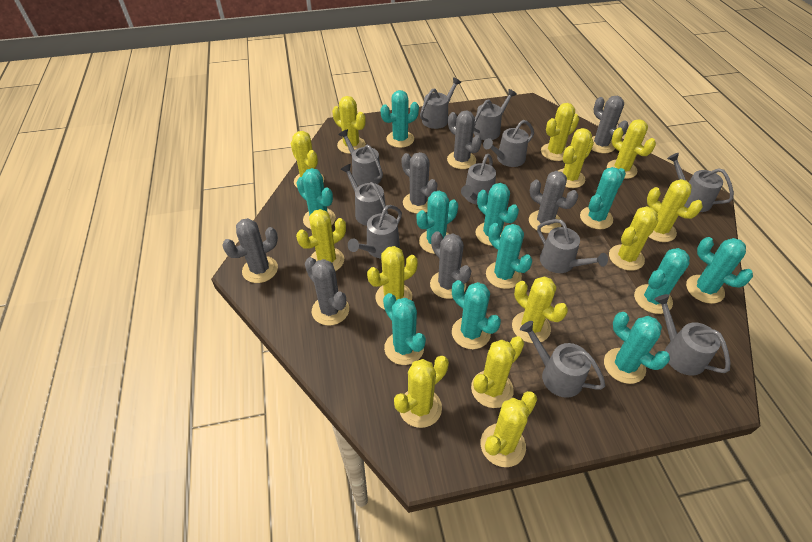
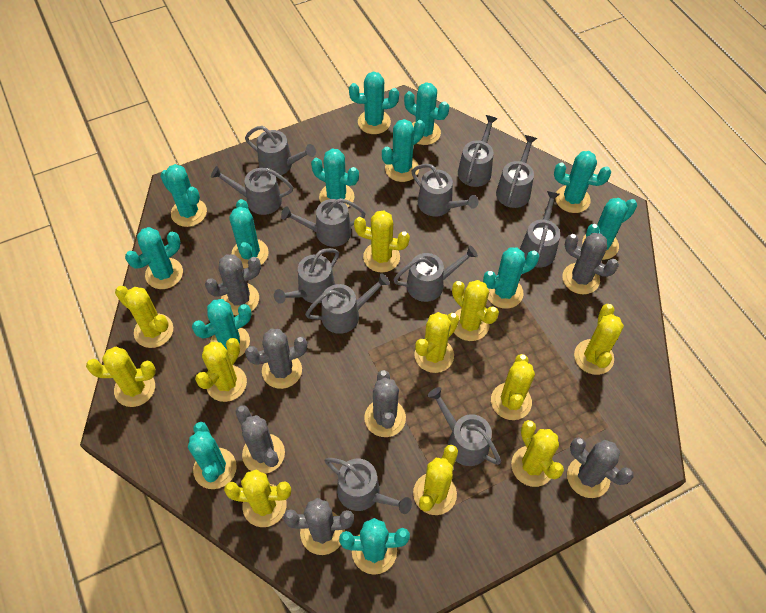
grey watering can: 11 -> 12
turquoise cactus: 11 -> 13
yellow cactus: 13 -> 11

